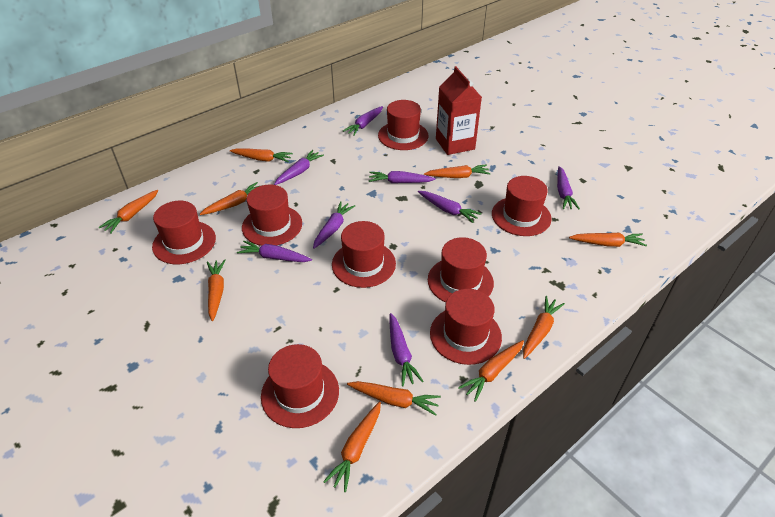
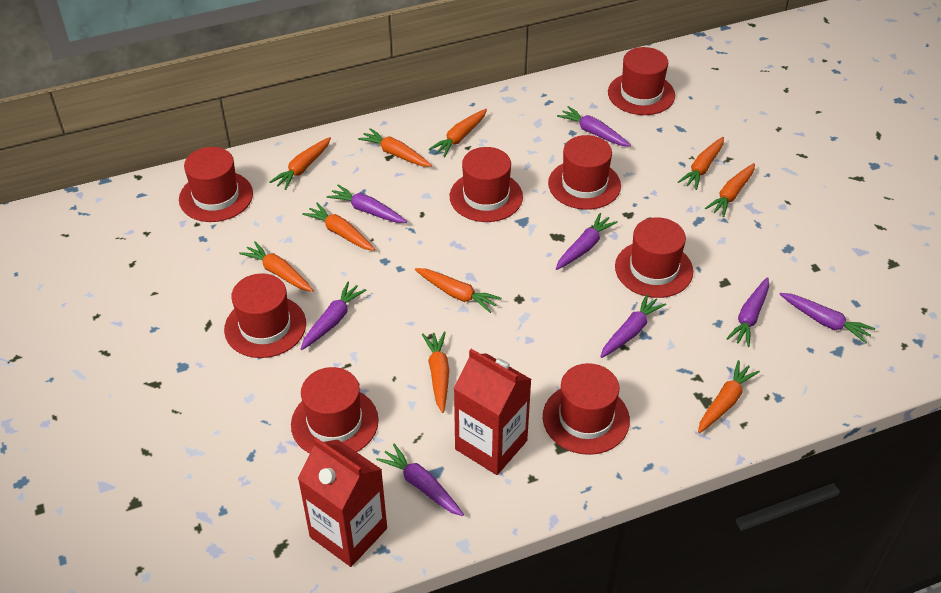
red carton: 1 -> 2

